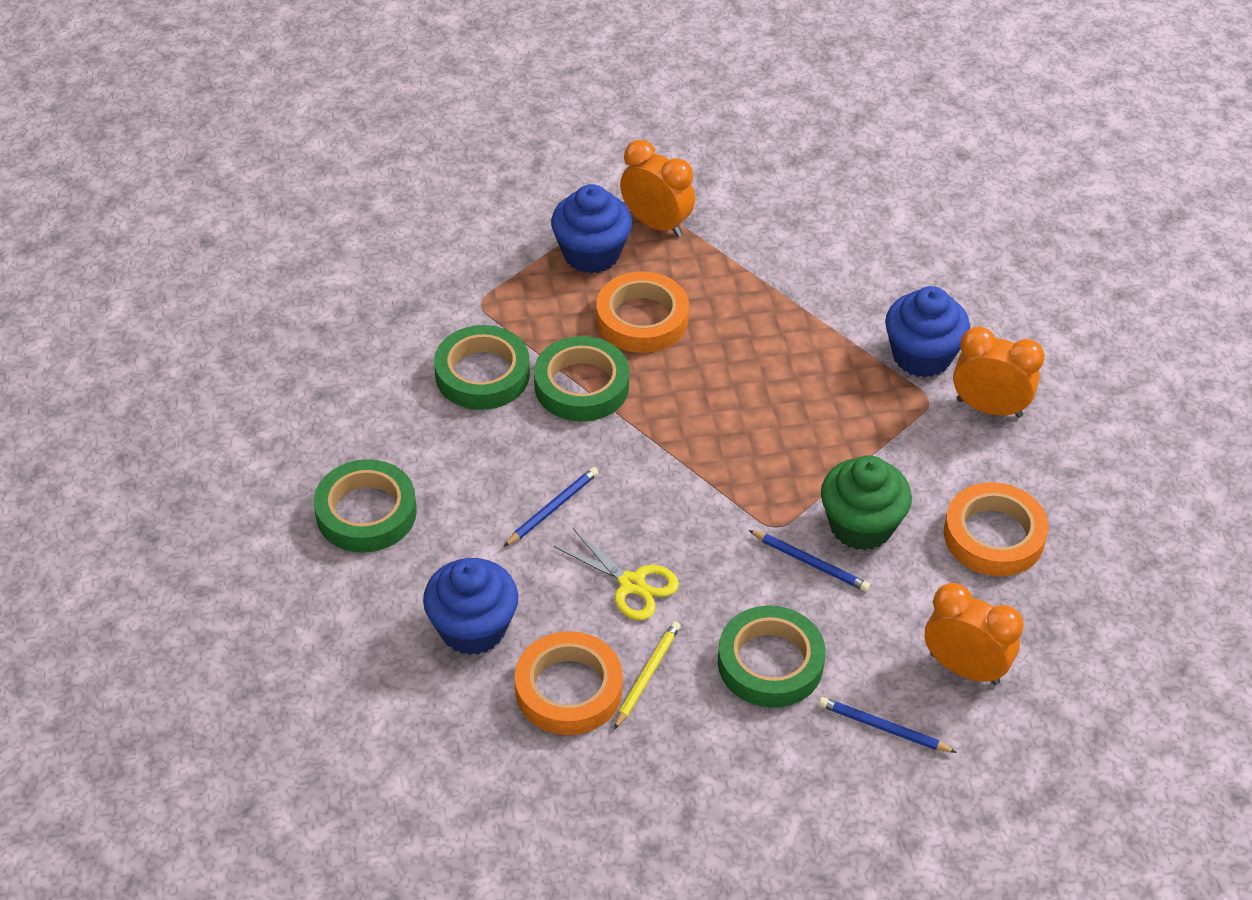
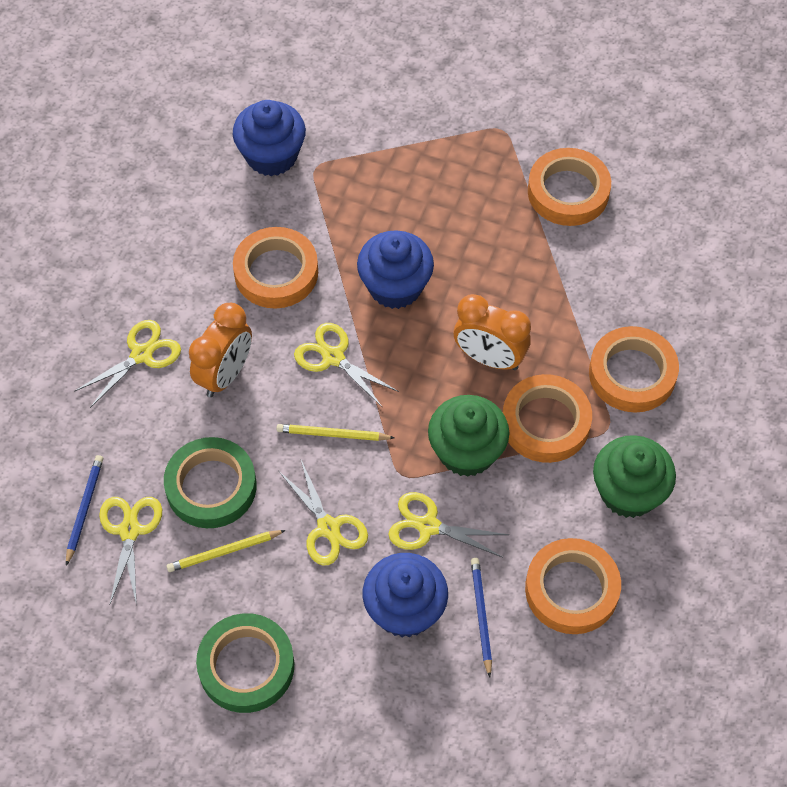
blue pencil: 3 -> 2
green cupcake: 1 -> 2
green tape: 4 -> 2
orange clock: 3 -> 2
orange tape: 3 -> 5
yellow pencil: 1 -> 2
yellow scissors: 1 -> 5

